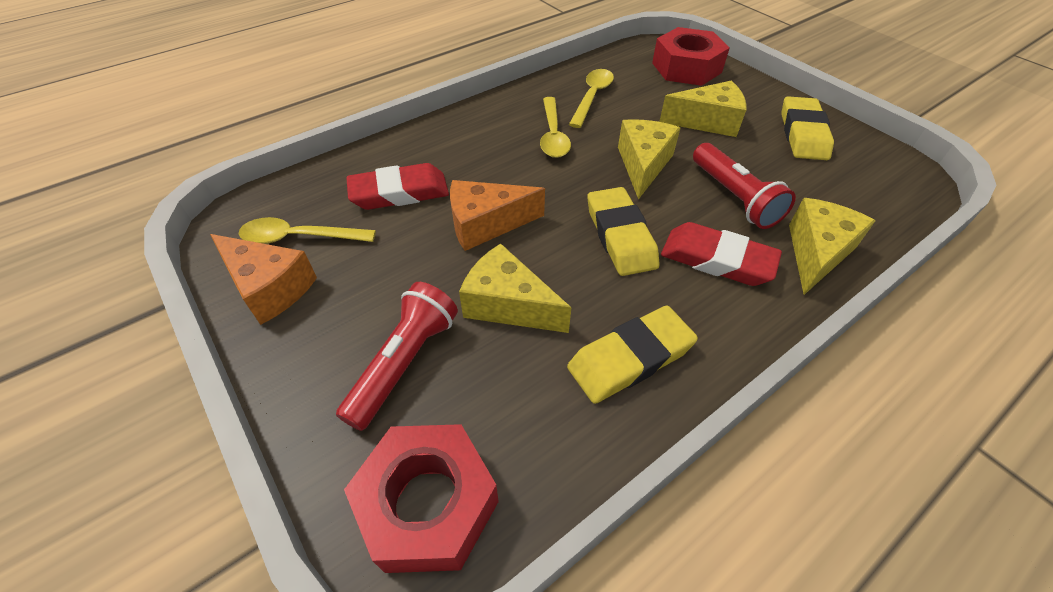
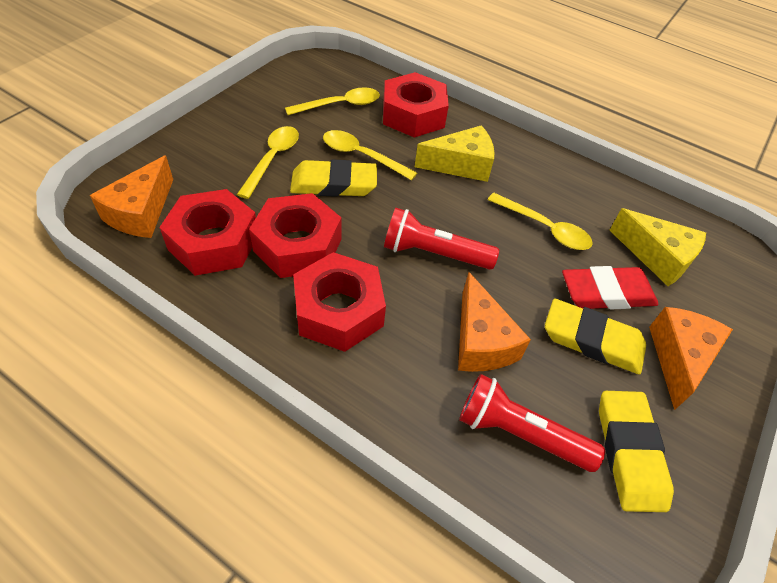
orange cheese: 2 -> 3
red eraser: 2 -> 1
red nut: 2 -> 4
yellow cheese: 4 -> 2
yellow spoon: 3 -> 4

